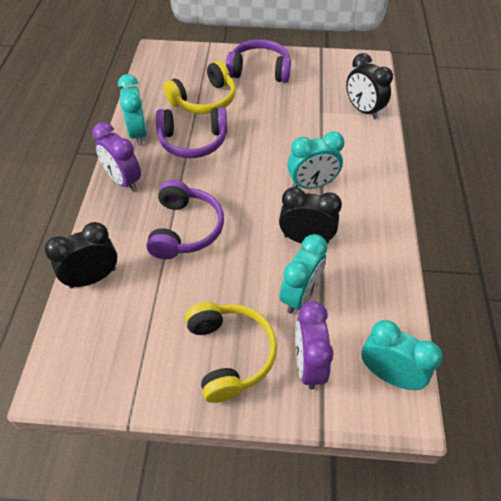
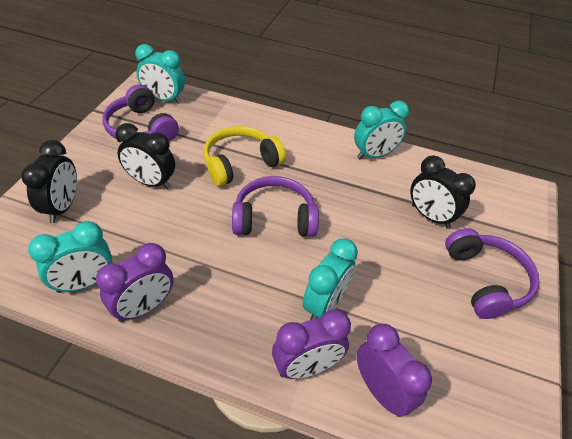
purple clock: 2 -> 3
yellow headphones: 2 -> 1

